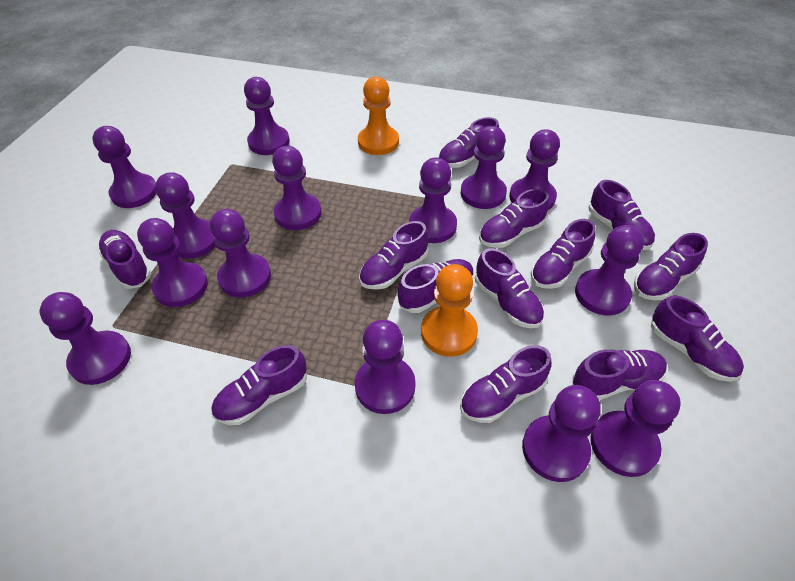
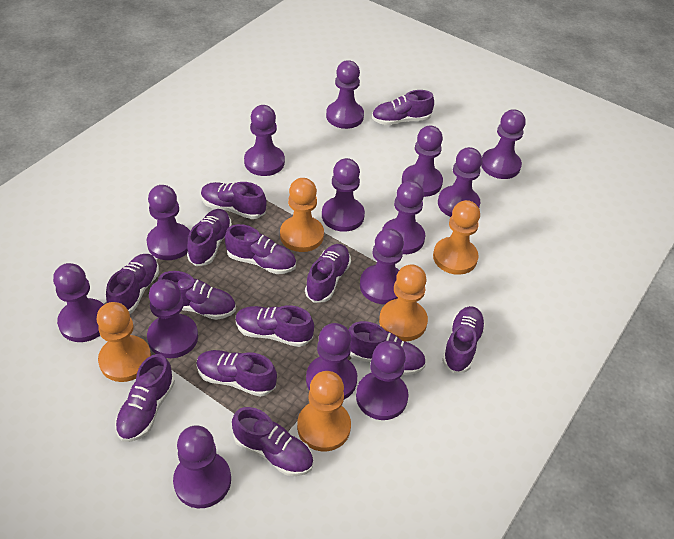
orange pawn: 2 -> 5

